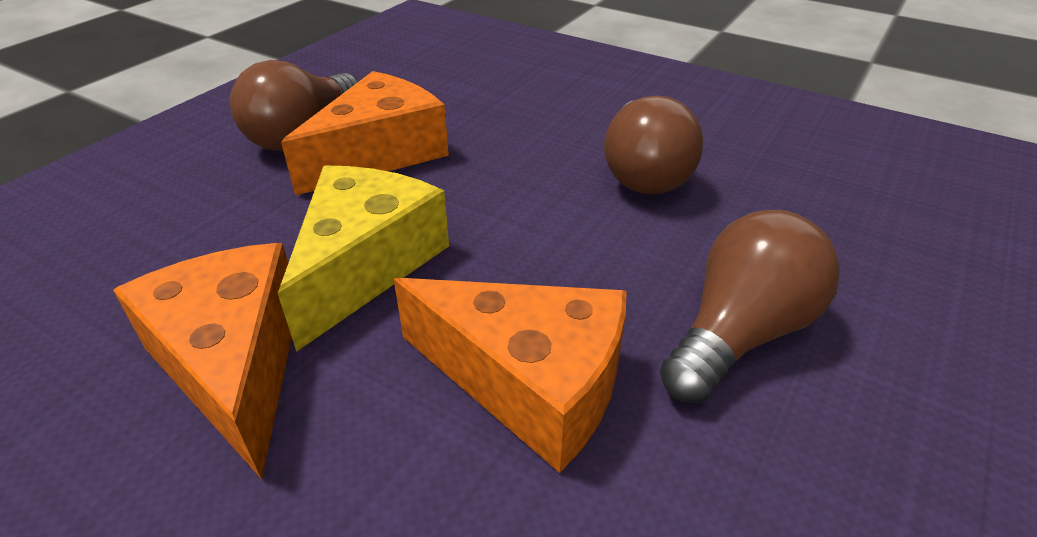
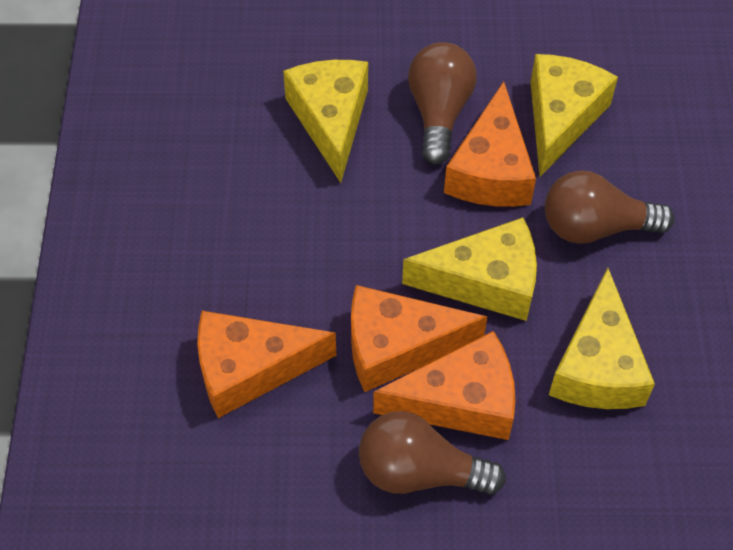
orange cheese: 3 -> 4
yellow cheese: 1 -> 4

